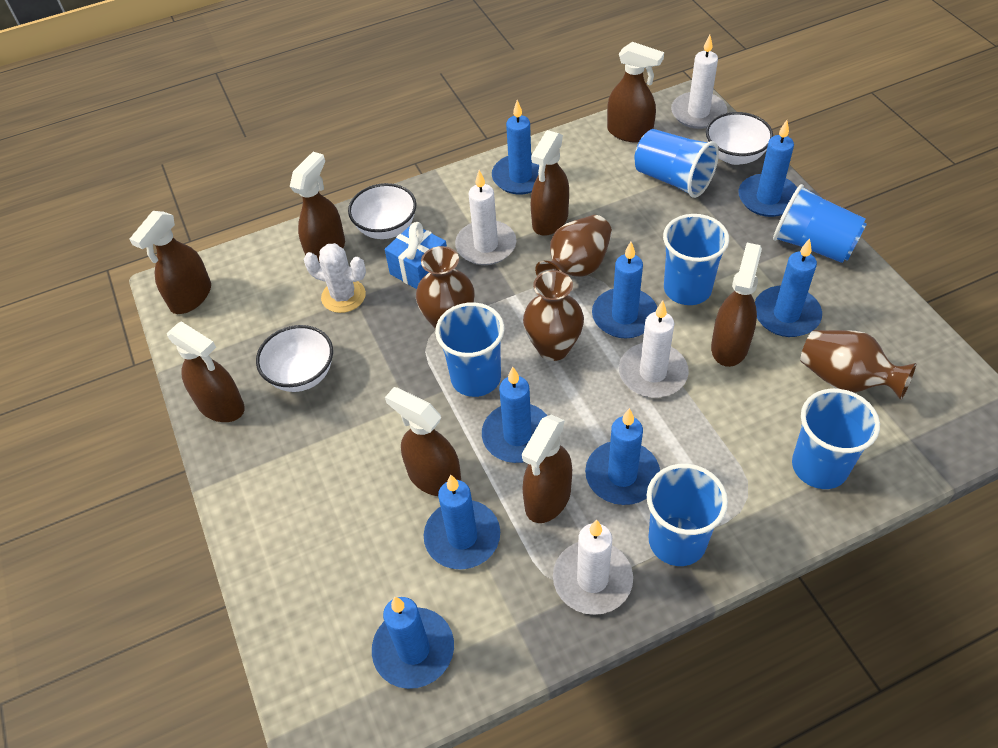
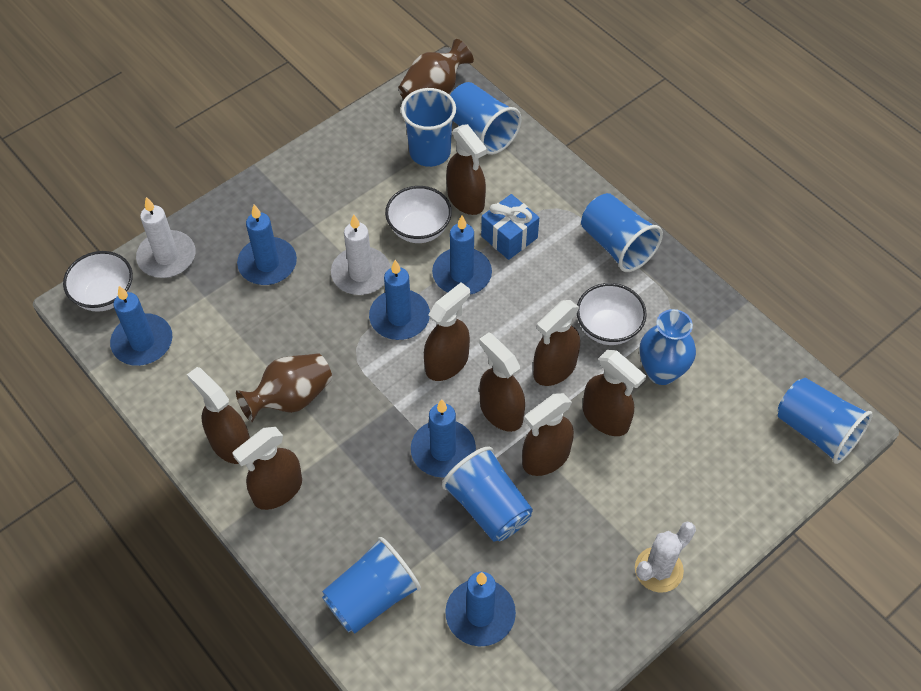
blue candle: 8 -> 6
blue vase: 0 -> 1
brown vase: 4 -> 2
white candle: 4 -> 2

